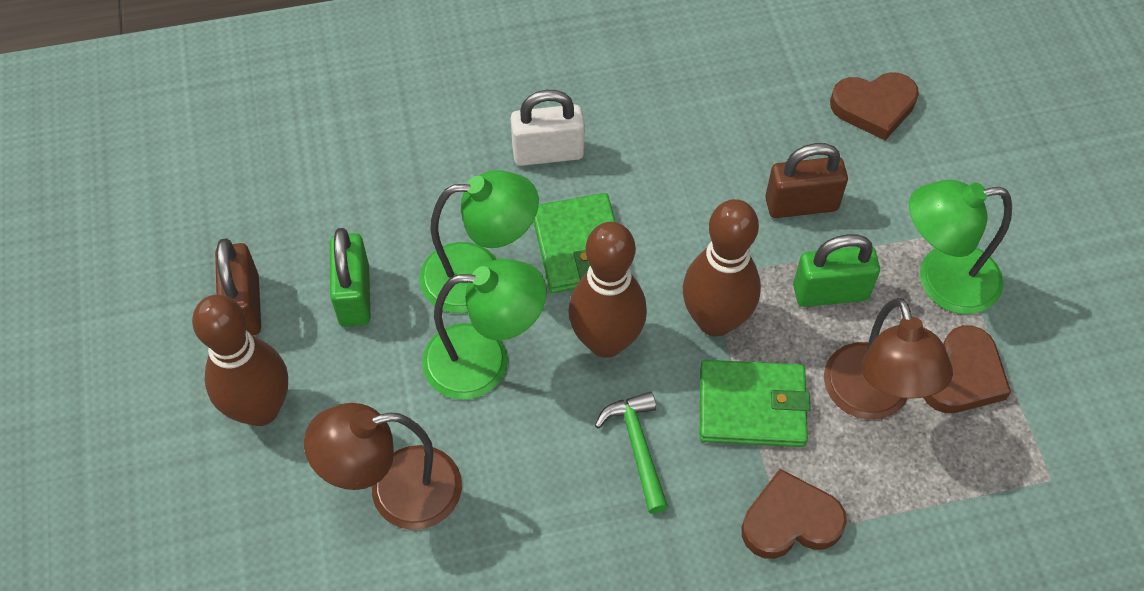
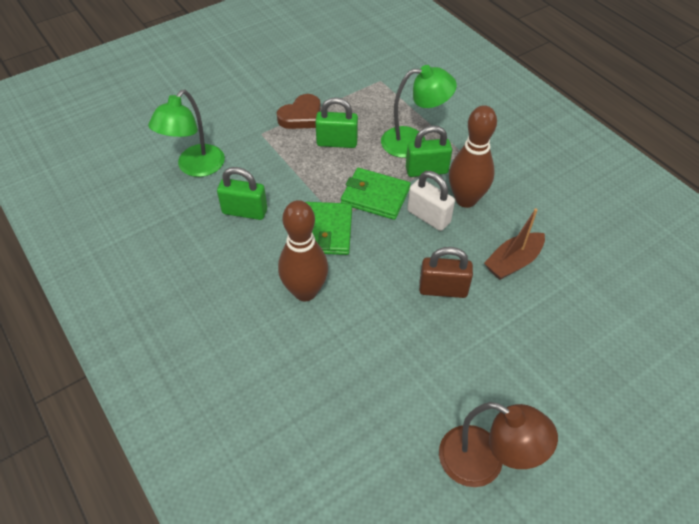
brown boat: 0 -> 1
brown bowling pin: 3 -> 2
brown heart: 3 -> 1
brown lamp: 2 -> 1
brown padlock: 2 -> 1
green hammer: 1 -> 0
green lamp: 3 -> 2
green padlock: 2 -> 3

